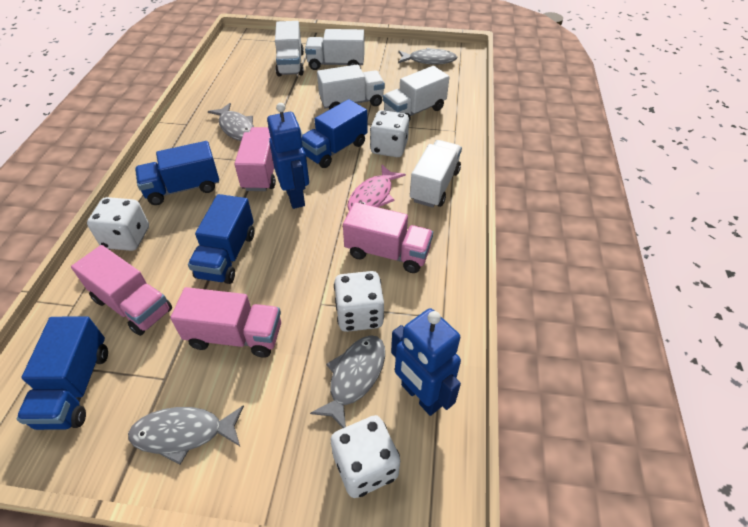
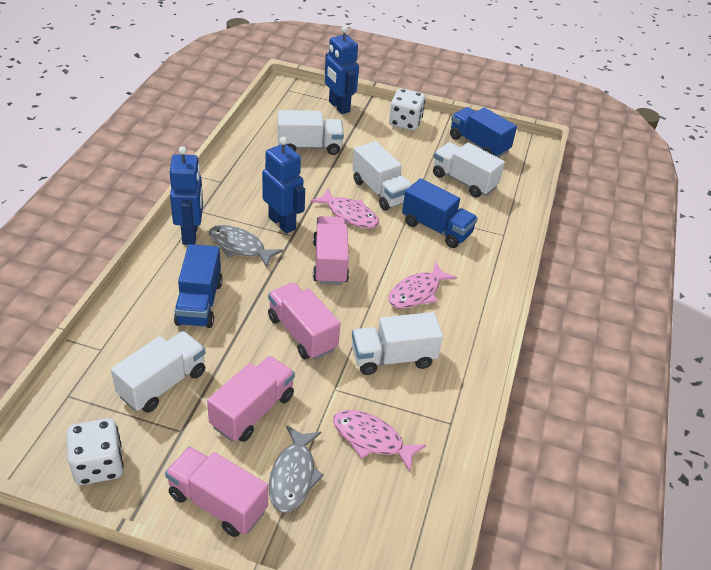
blue robot: 2 -> 3
blue truck: 4 -> 3
grey fish: 4 -> 2
pink fish: 1 -> 3
white dice: 4 -> 2

